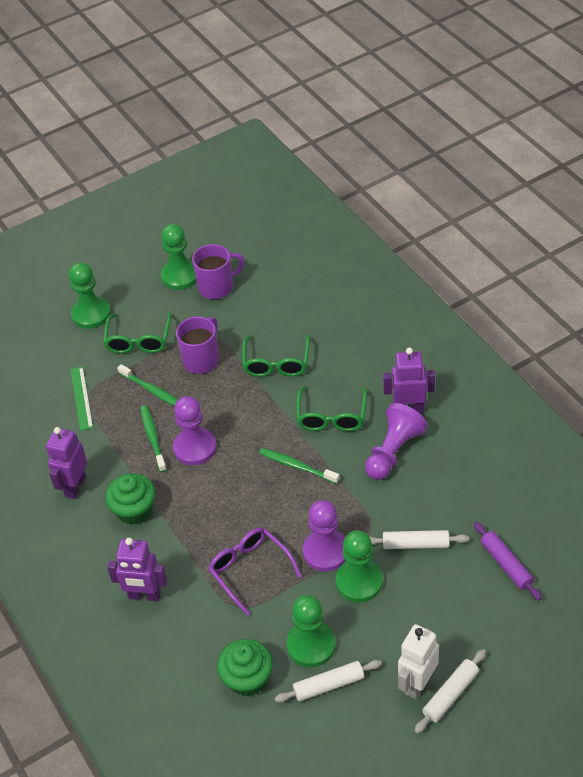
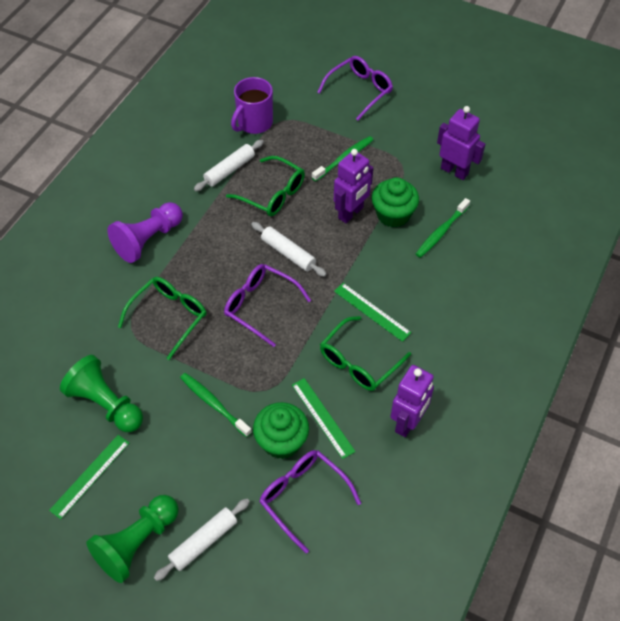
green pawn: 4 -> 2
green ruler: 1 -> 3
purple glasses: 1 -> 3
purple mug: 2 -> 1
purple pawn: 3 -> 1
purple rolling pin: 1 -> 0
white robot: 1 -> 0

